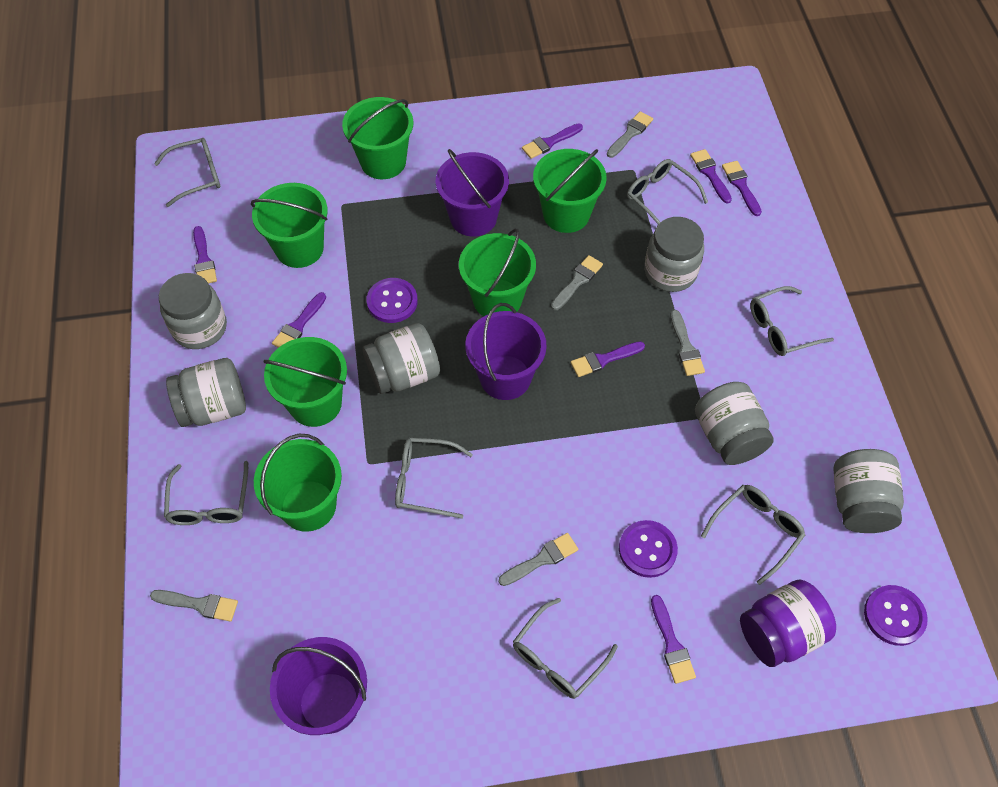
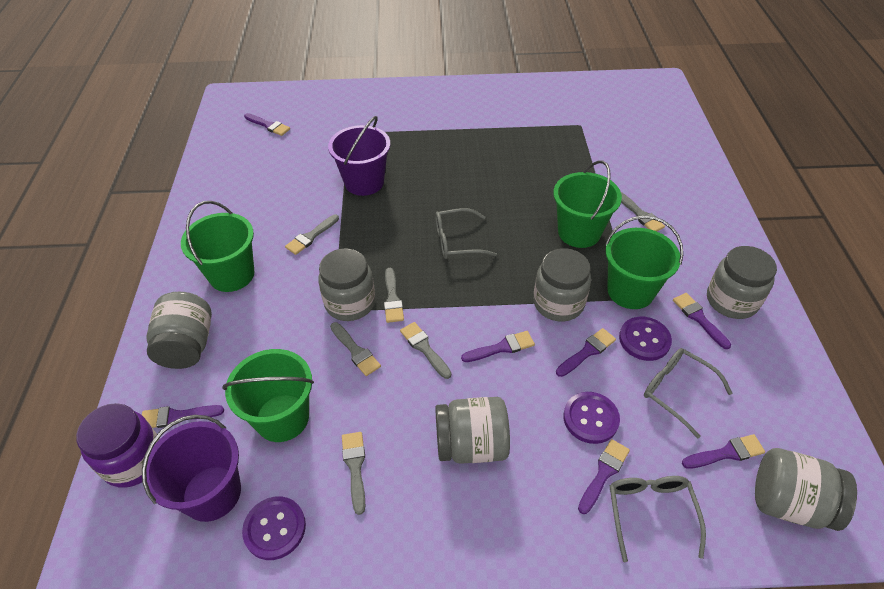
green bucket: 6 -> 4
grey brush: 5 -> 6
grey glasses: 7 -> 3
purple bucket: 3 -> 2

